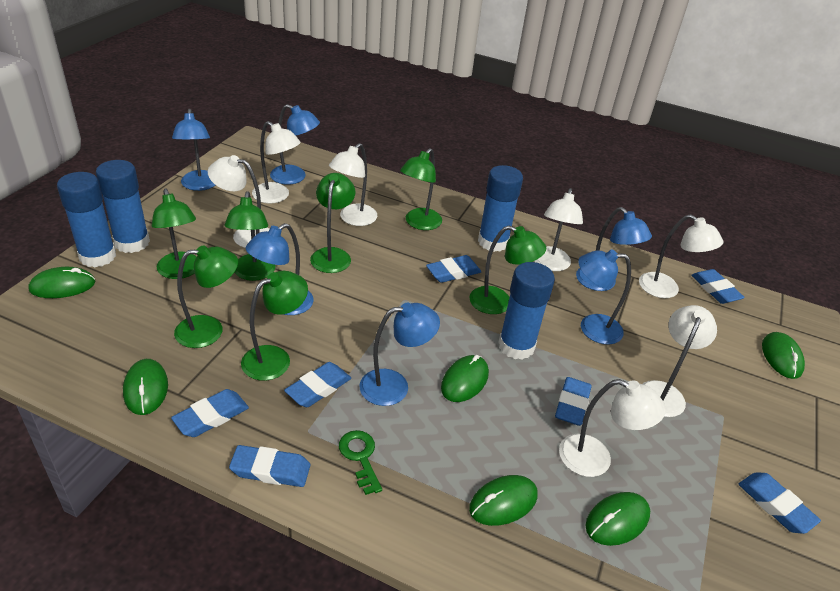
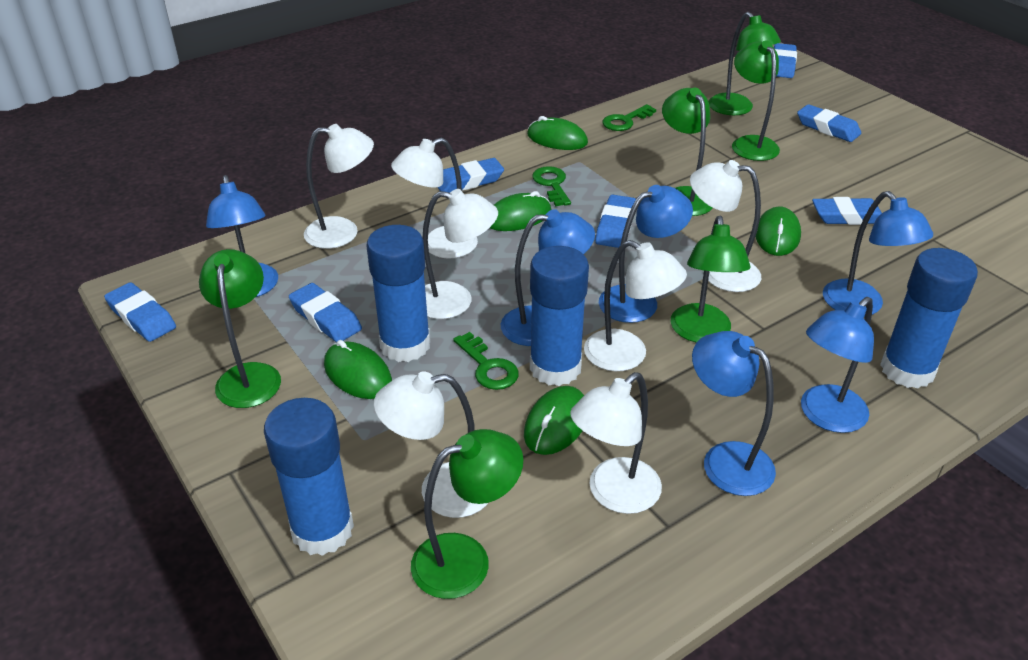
green key: 1 -> 3
green lamp: 7 -> 6
green mouse: 6 -> 5

